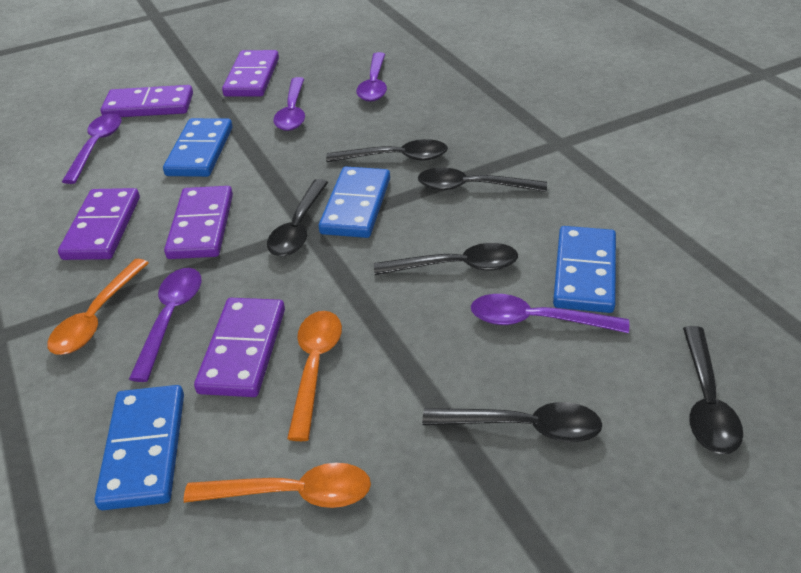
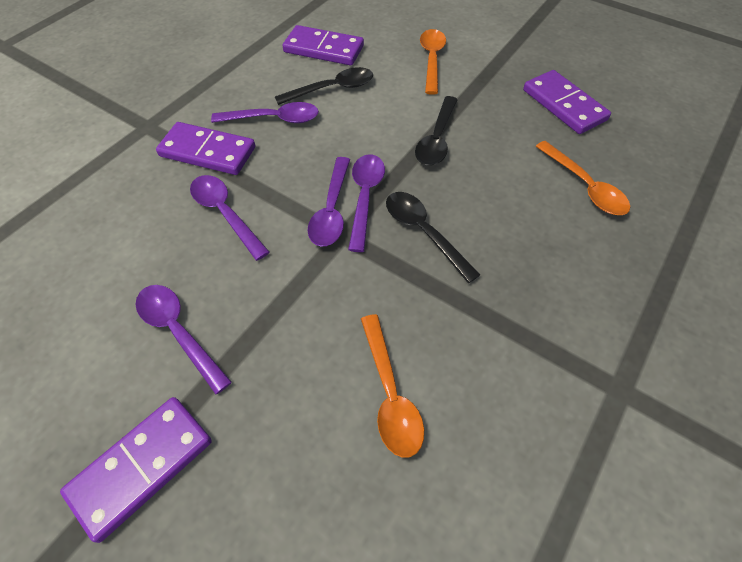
black spoon: 6 -> 3
blue domino: 4 -> 0
purple domino: 5 -> 4

